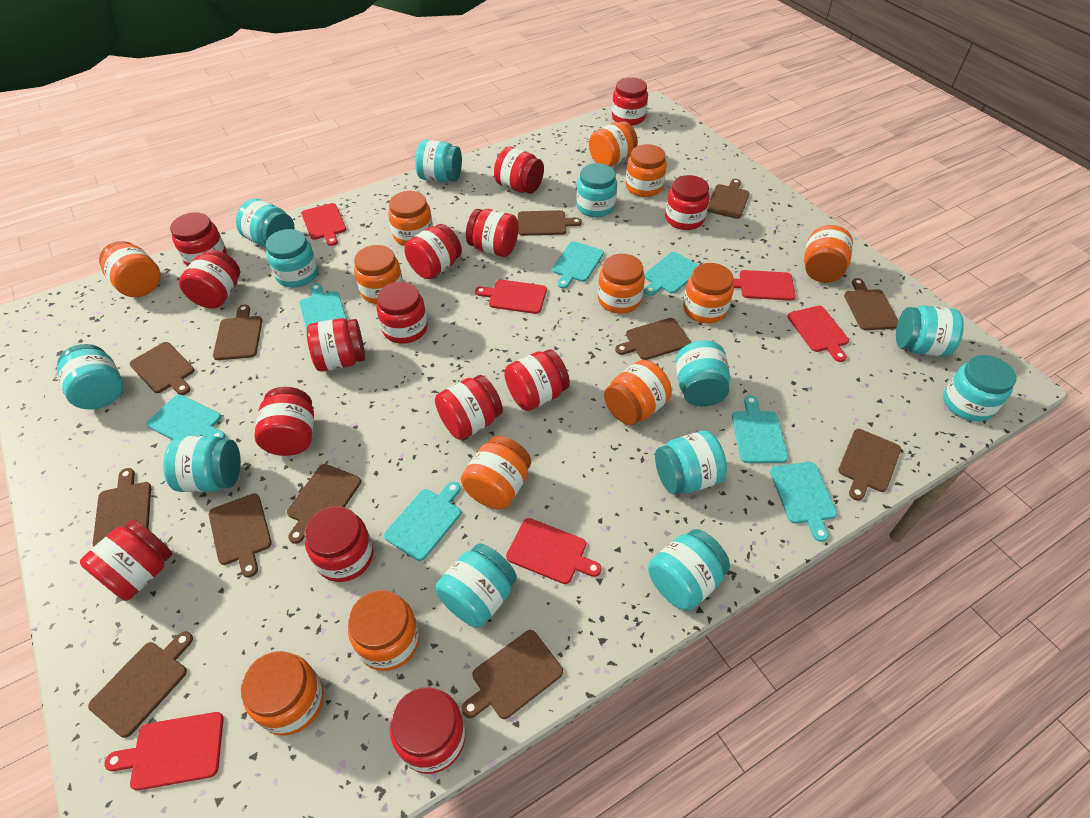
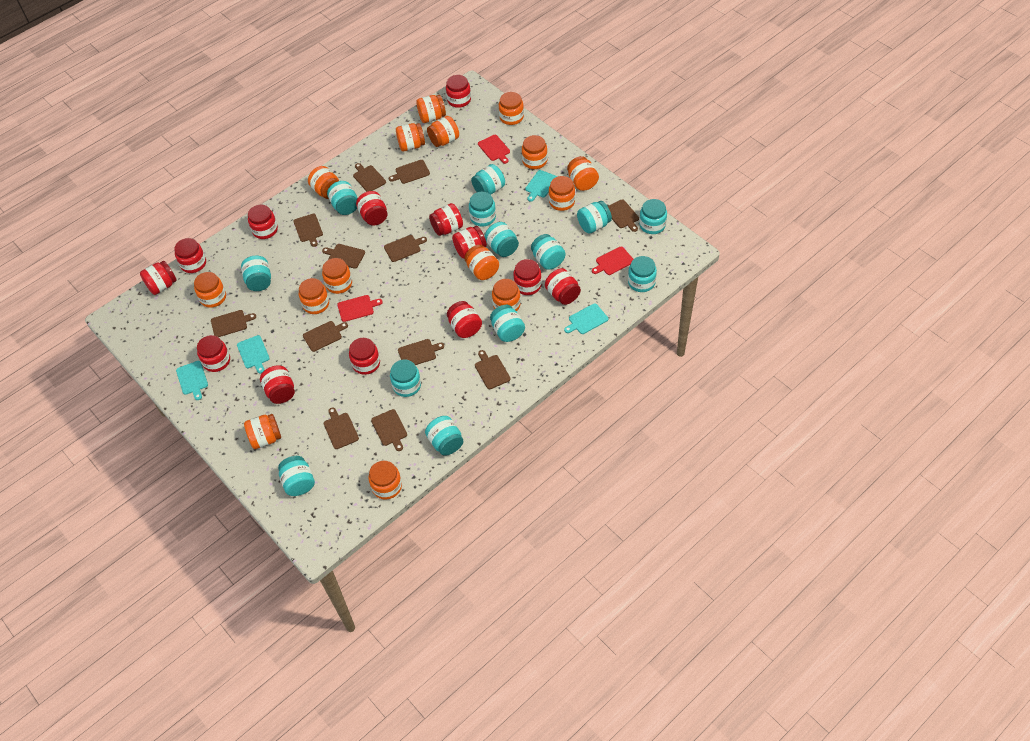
orange jar: 12 -> 15
red cutting board: 6 -> 3
red jar: 15 -> 13
turquoise cutting board: 7 -> 4
turquoise jar: 12 -> 13

